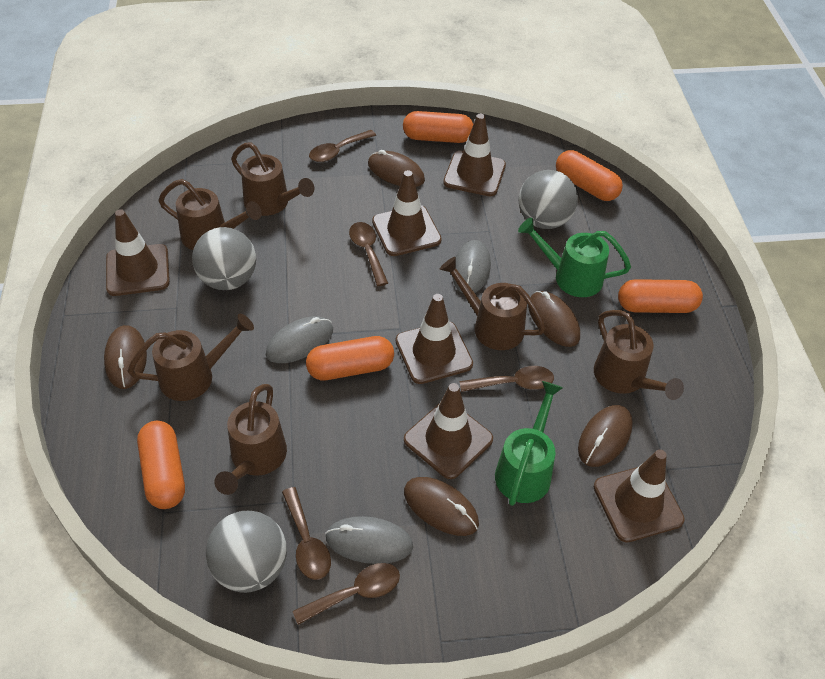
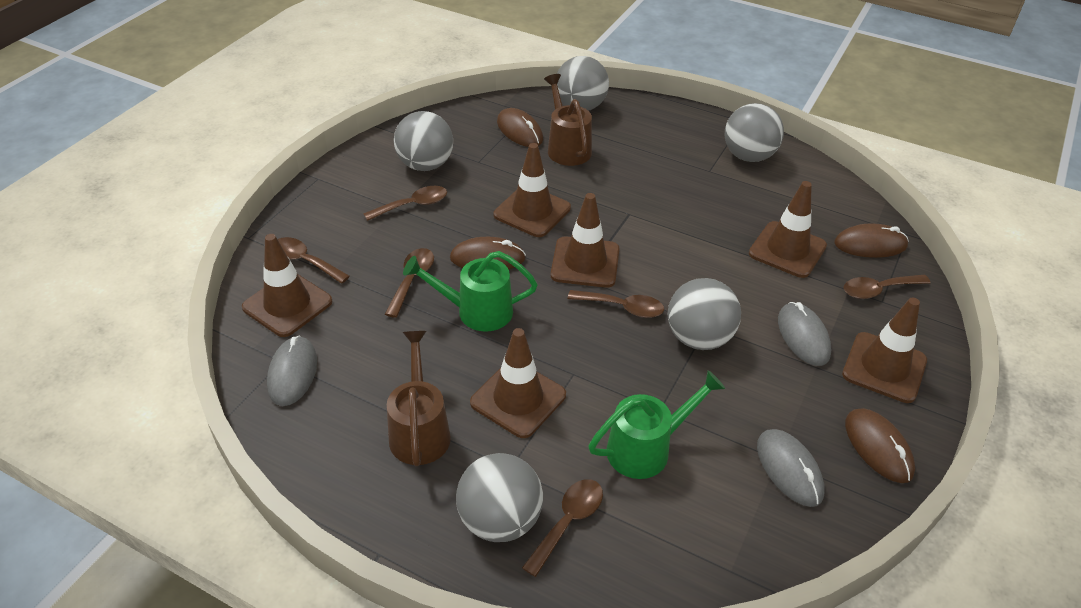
brown mouse: 5 -> 4
brown spoon: 5 -> 6
brown watering can: 6 -> 2
grey ball: 3 -> 5
orange capsule: 5 -> 0

